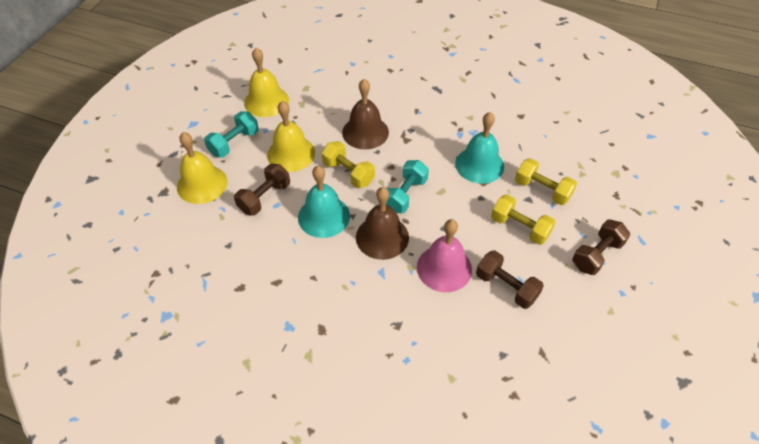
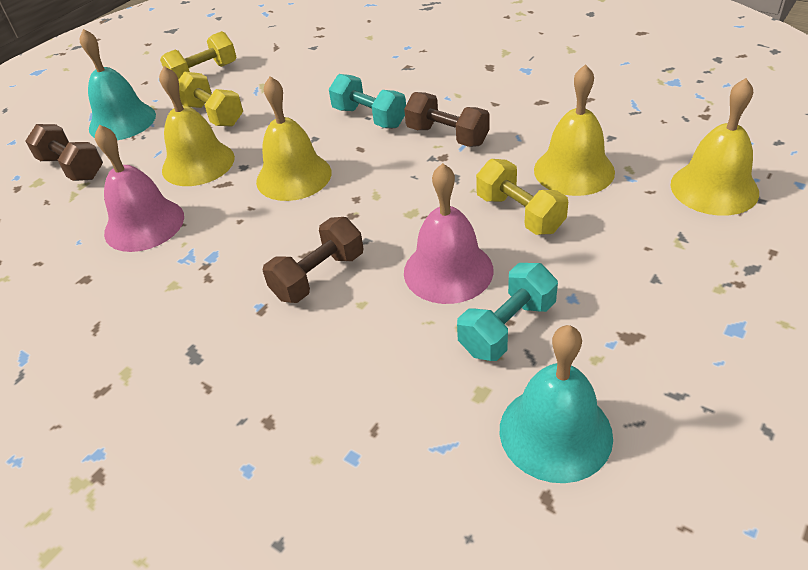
brown bell: 2 -> 0
pink bell: 1 -> 2
yellow bell: 3 -> 4

